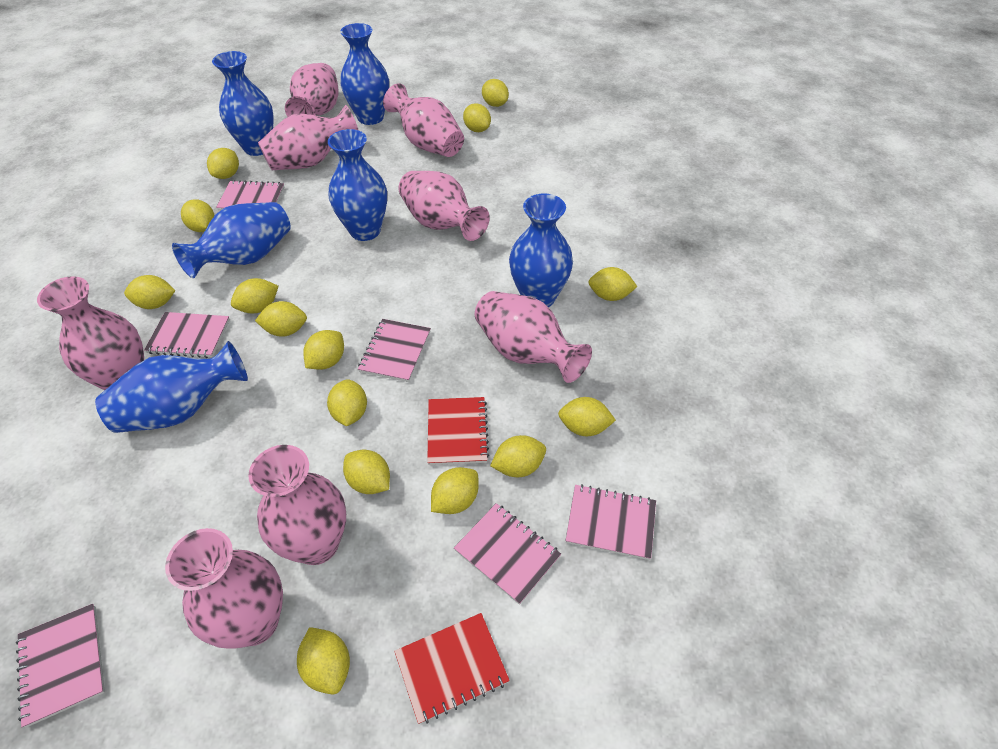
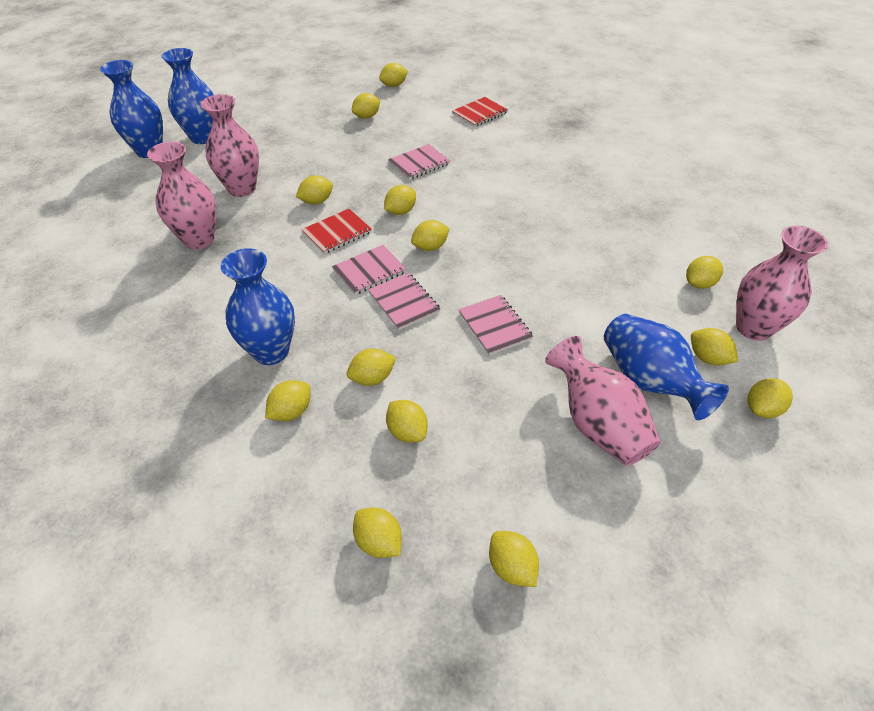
blue vase: 6 -> 4
pink notebook: 6 -> 4
pink vase: 8 -> 4
yellow lemon: 15 -> 13

